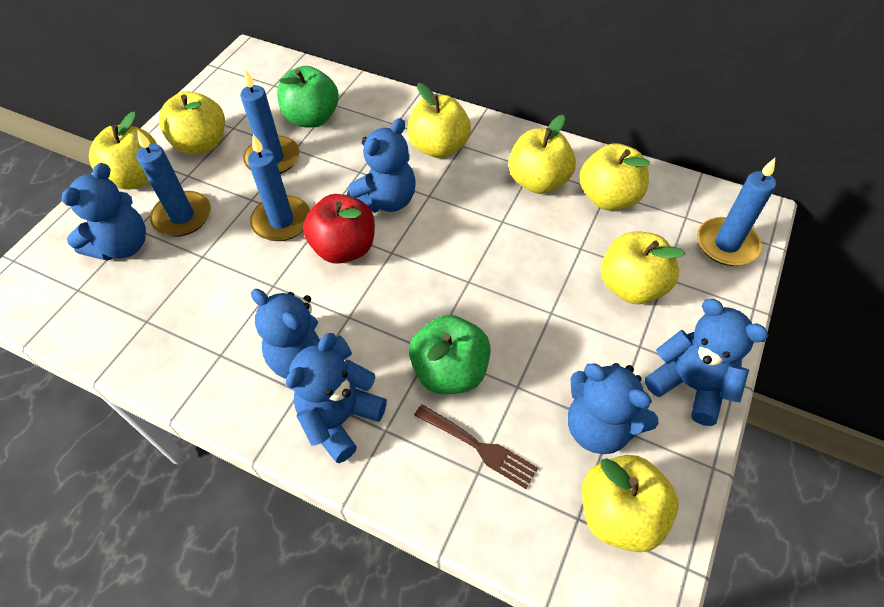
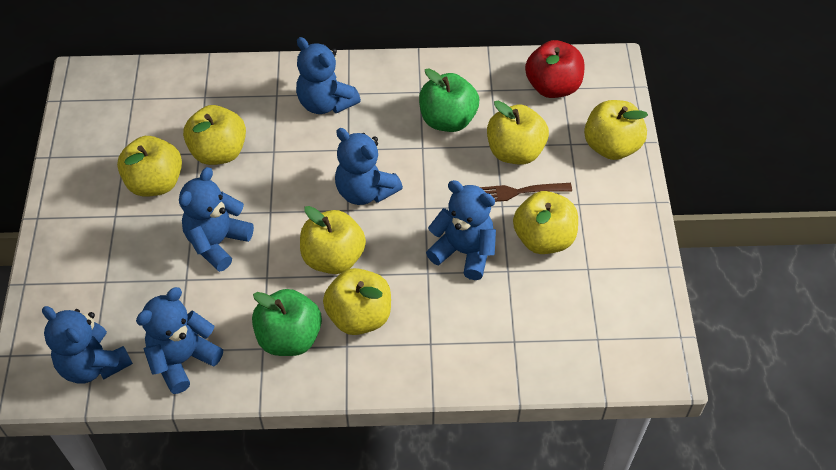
blue candle: 4 -> 0

